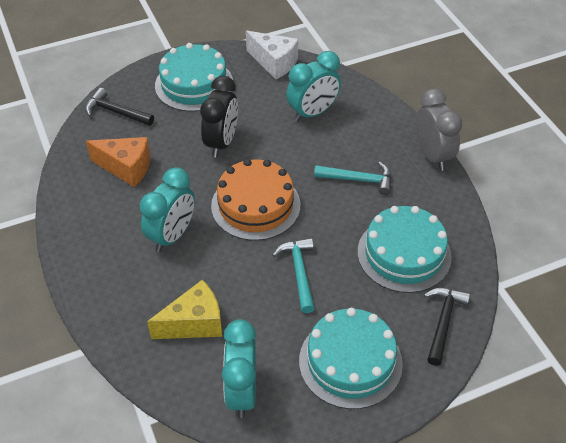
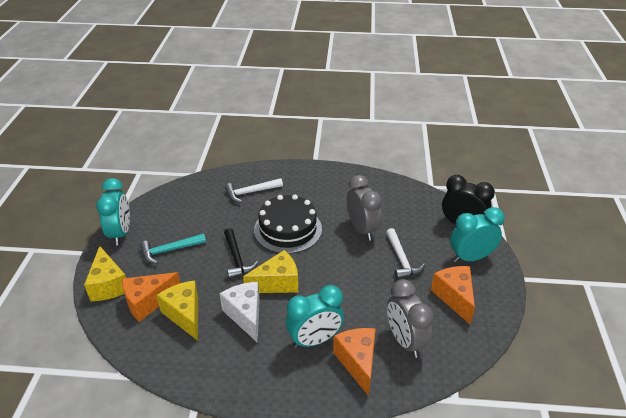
black cake: 0 -> 1
black hammer: 2 -> 1
grey clock: 1 -> 2
orange cake: 1 -> 0
orange cheese: 1 -> 3
turquoise cake: 3 -> 0
turquoise hammer: 2 -> 1
white hammer: 0 -> 2
yellow cheese: 1 -> 3

